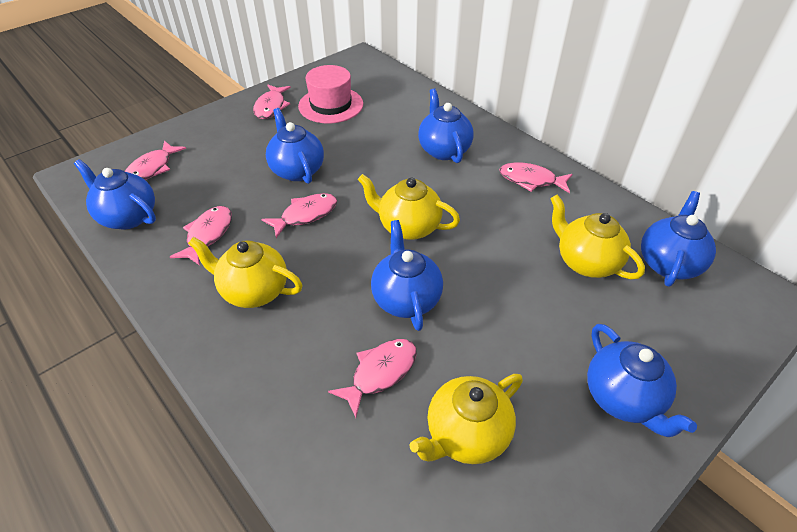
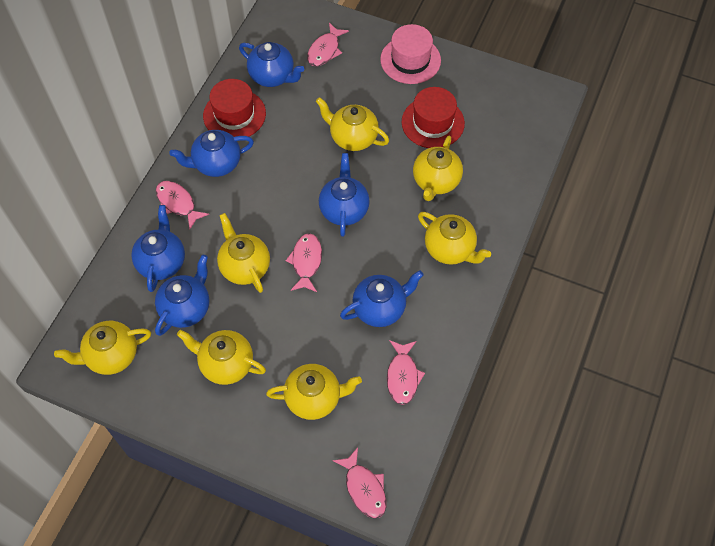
pink fish: 6 -> 5
red hat: 0 -> 2
yellow teapot: 4 -> 7

